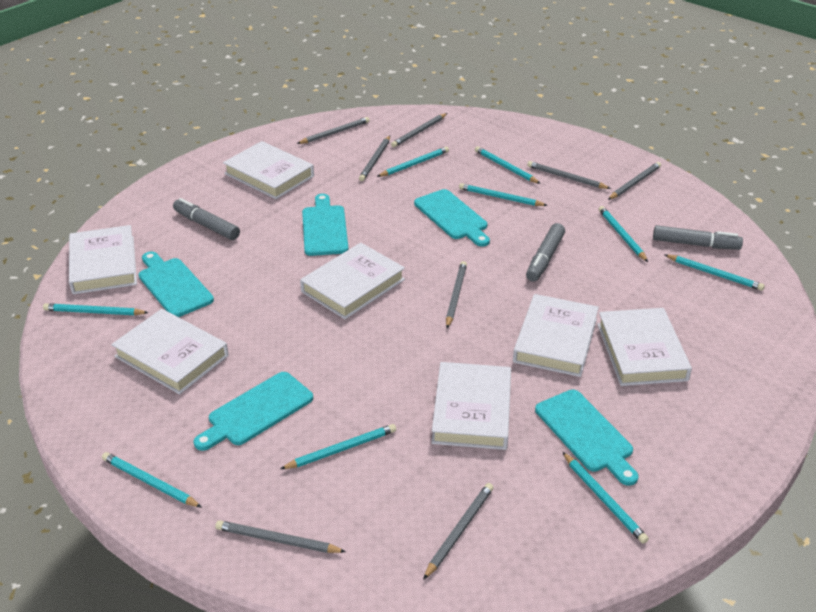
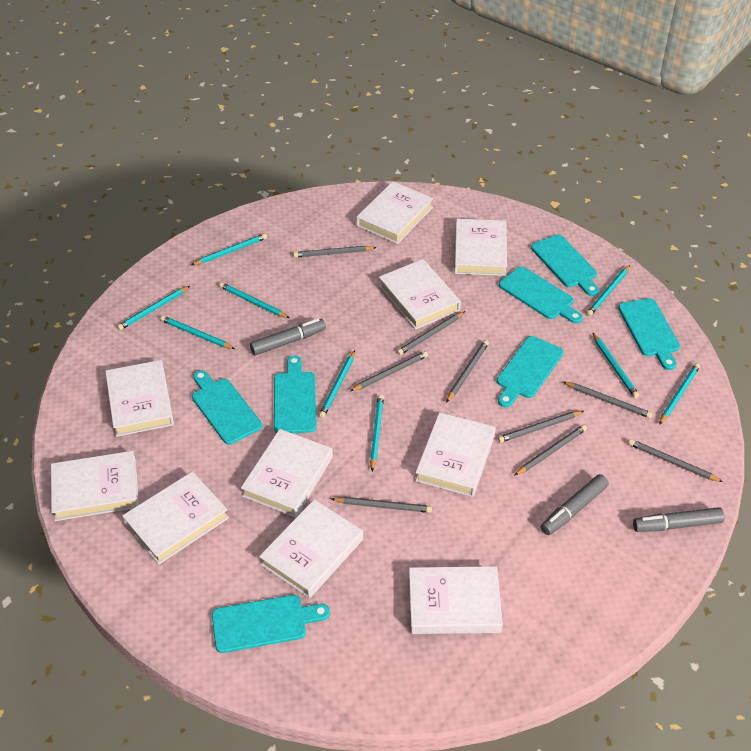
grey pencil: 8 -> 9
turquoise cutting board: 5 -> 7
white book: 7 -> 10

